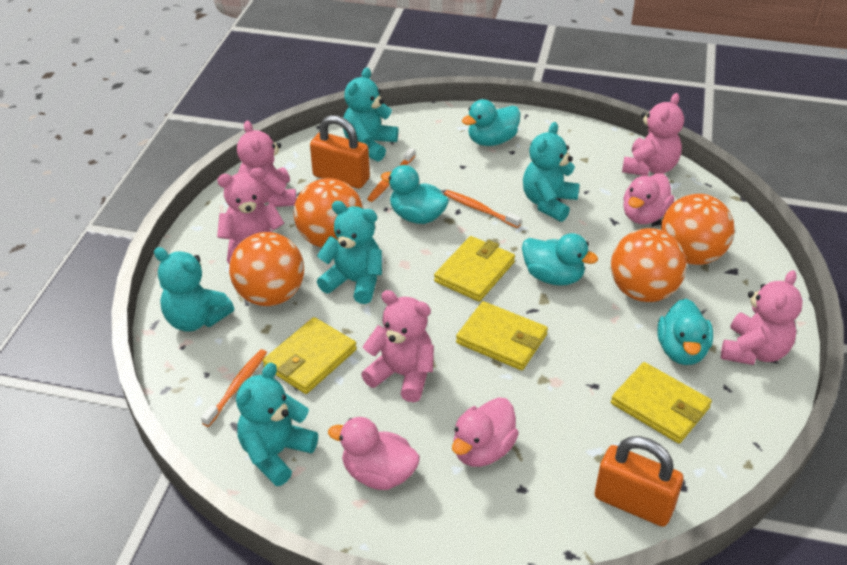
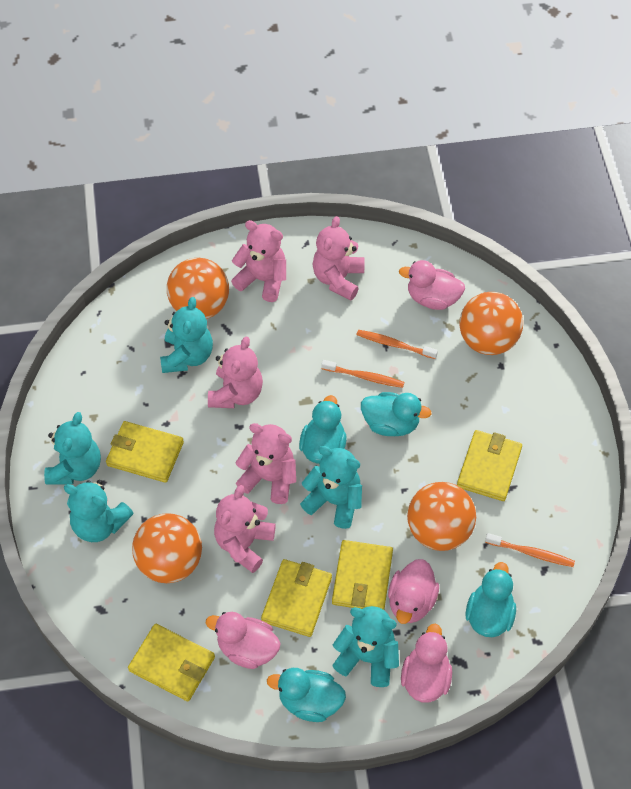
orange padlock: 2 -> 0
pink duck: 3 -> 4
yellow wallet: 4 -> 5

